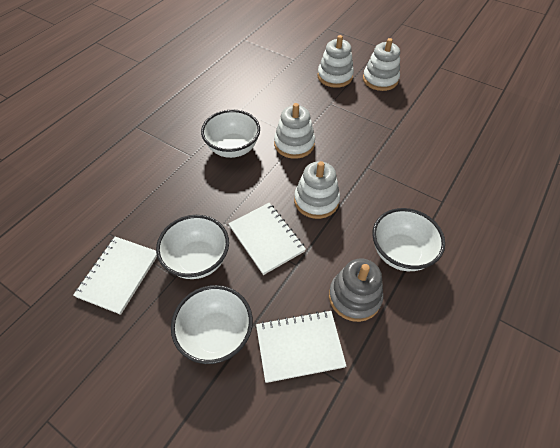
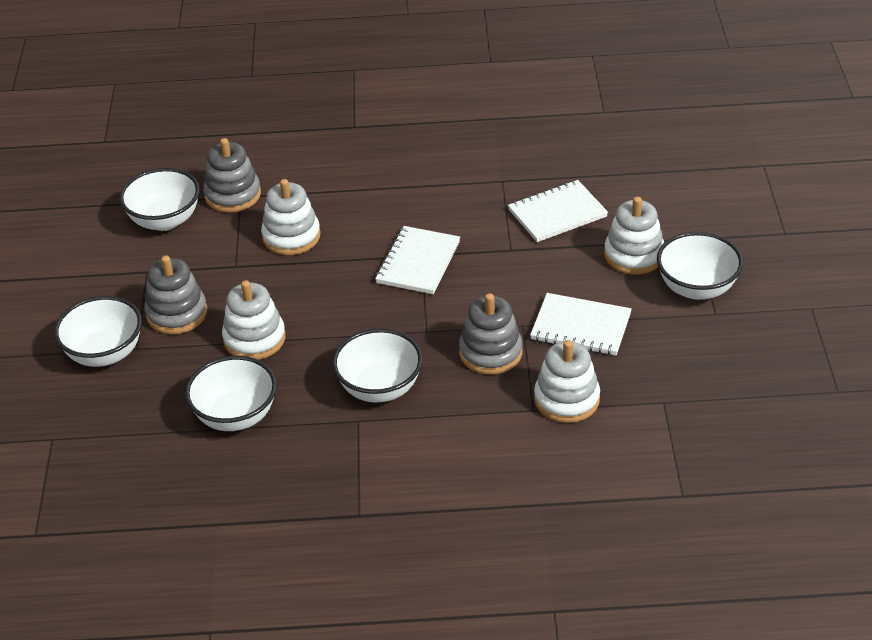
grey stacking toy: 1 -> 3
white bowl: 4 -> 5

